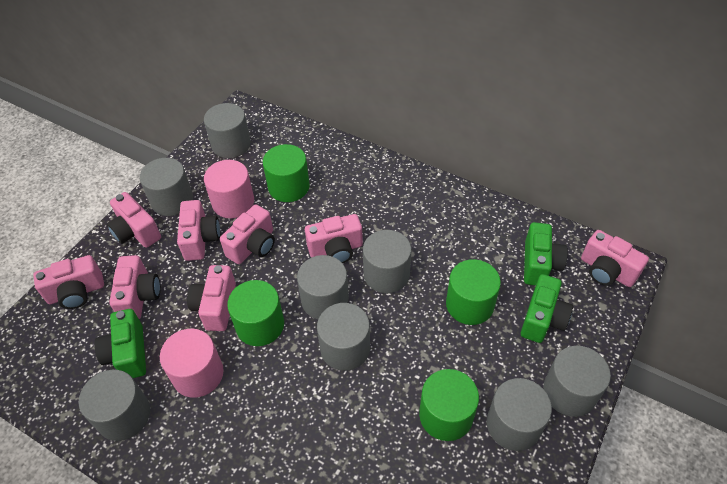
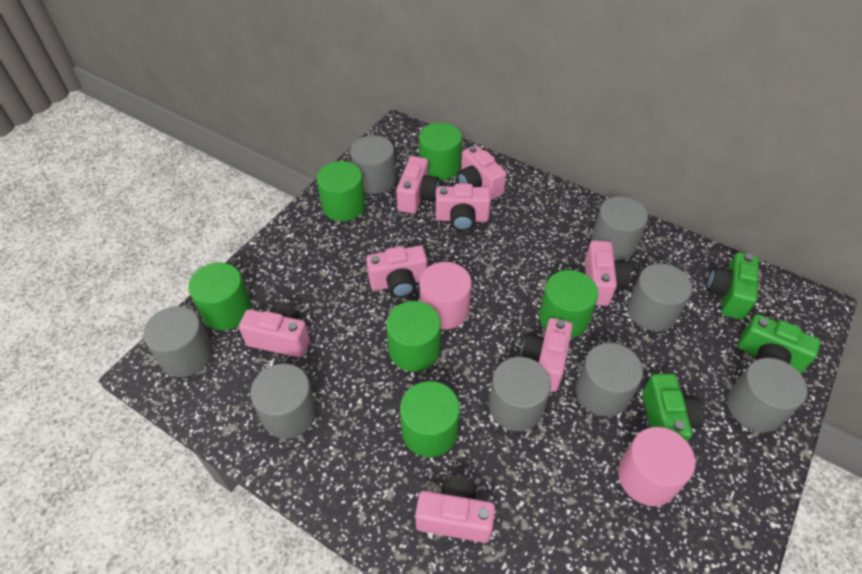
green cylinder: 4 -> 6

